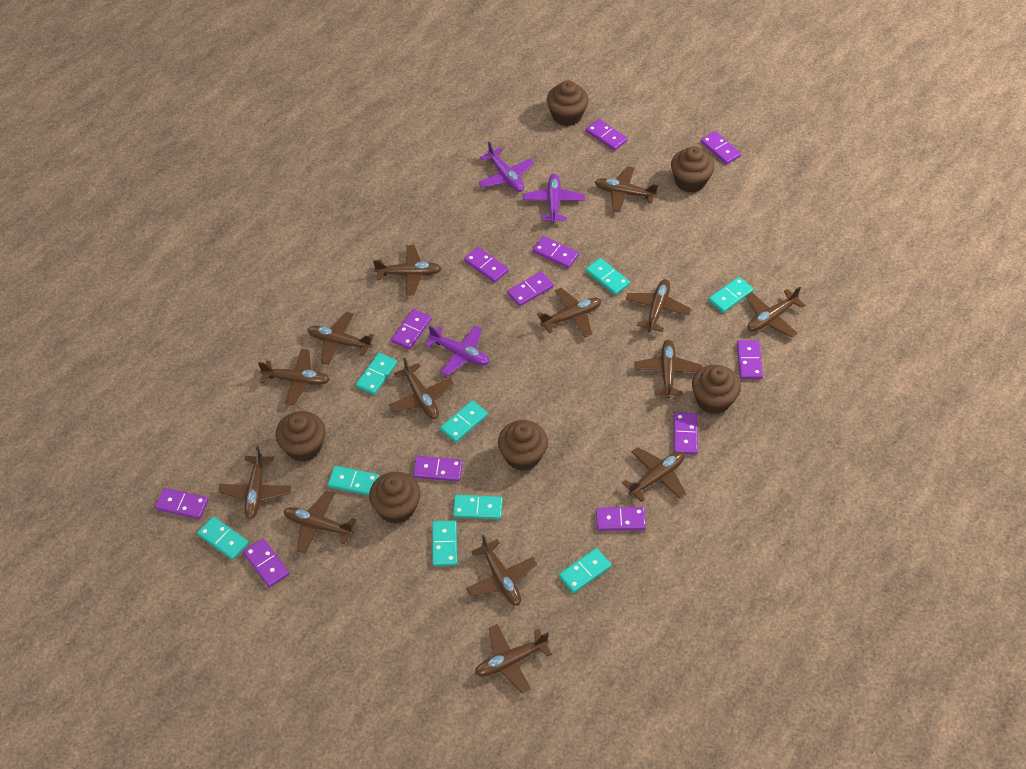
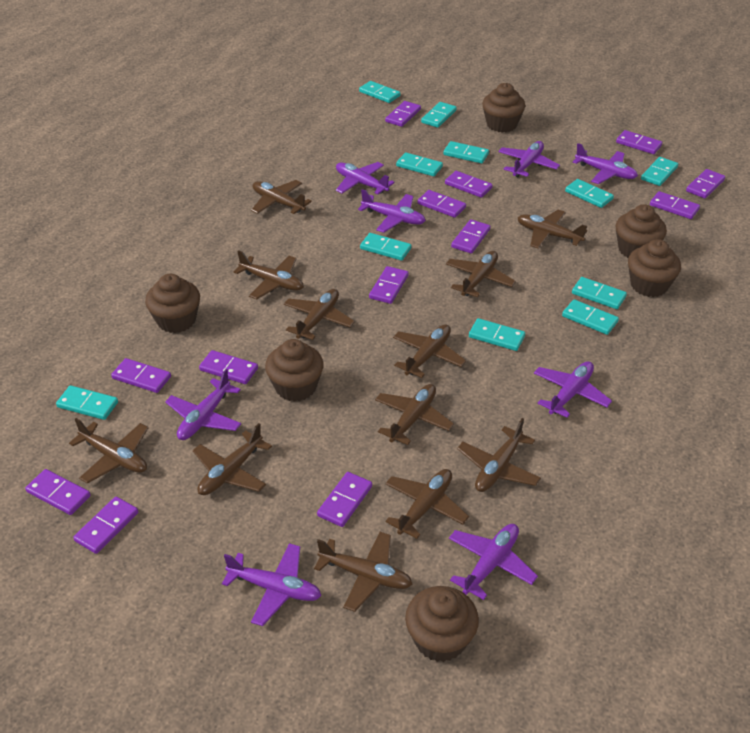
brown plane: 14 -> 12
purple domino: 12 -> 13
purple plane: 3 -> 8
turquoise domino: 9 -> 11

